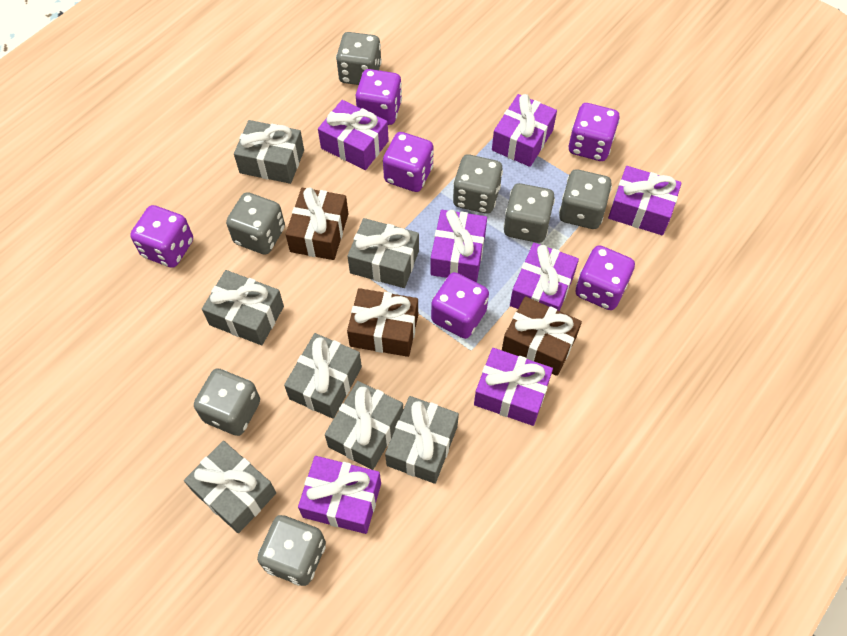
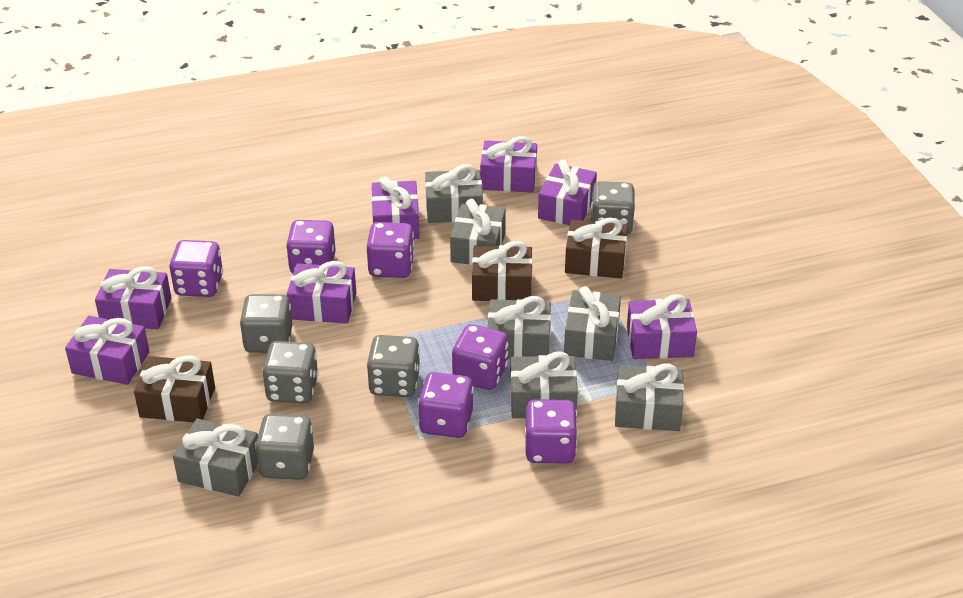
grey dice: 7 -> 5

